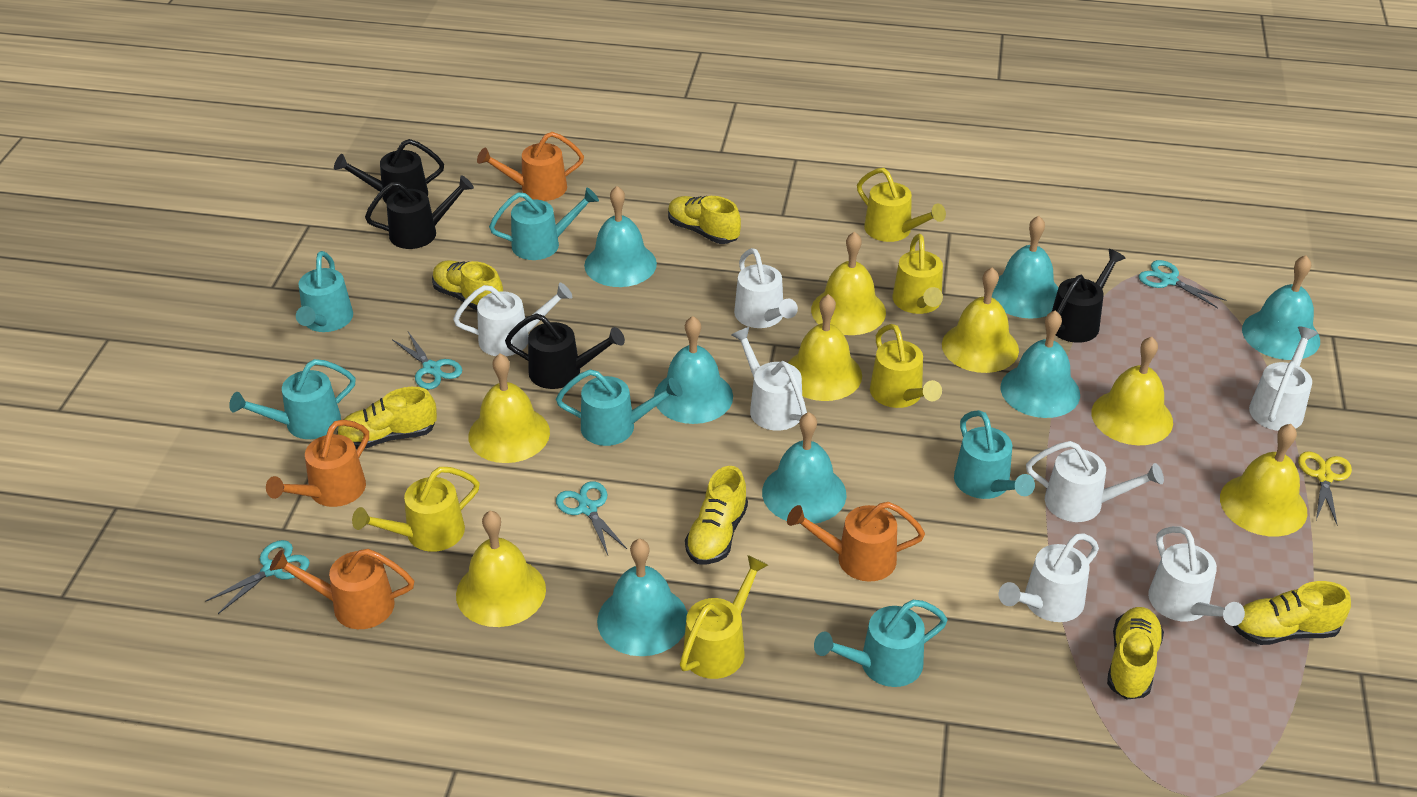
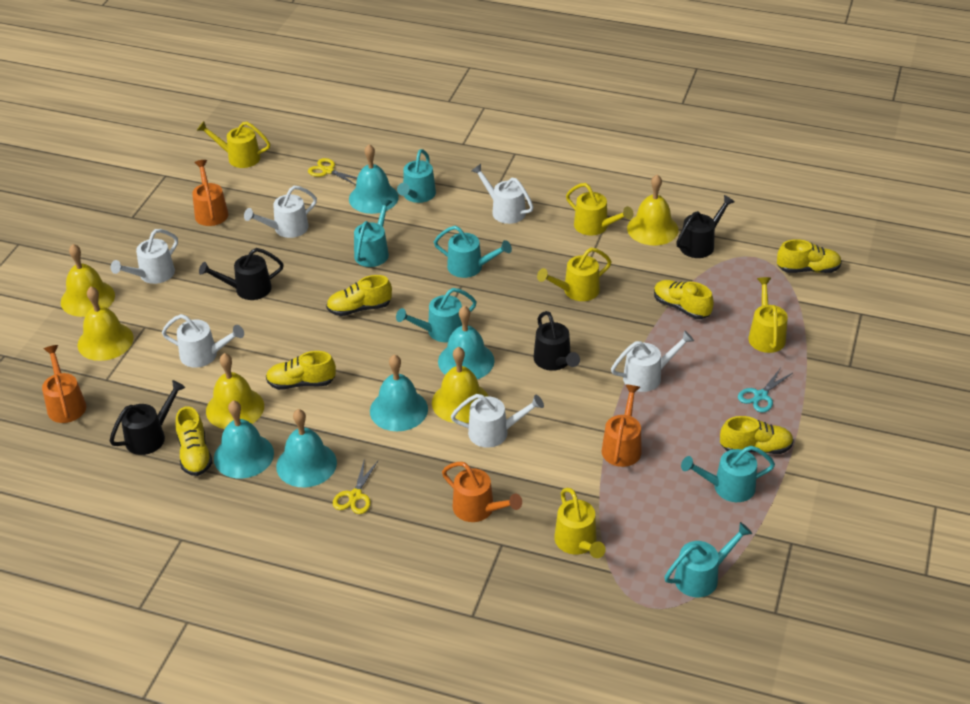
turquoise bell: 7 -> 5
turquoise scissors: 4 -> 1
white watering can: 7 -> 6
yellow bell: 7 -> 5
yellow scissors: 1 -> 2

